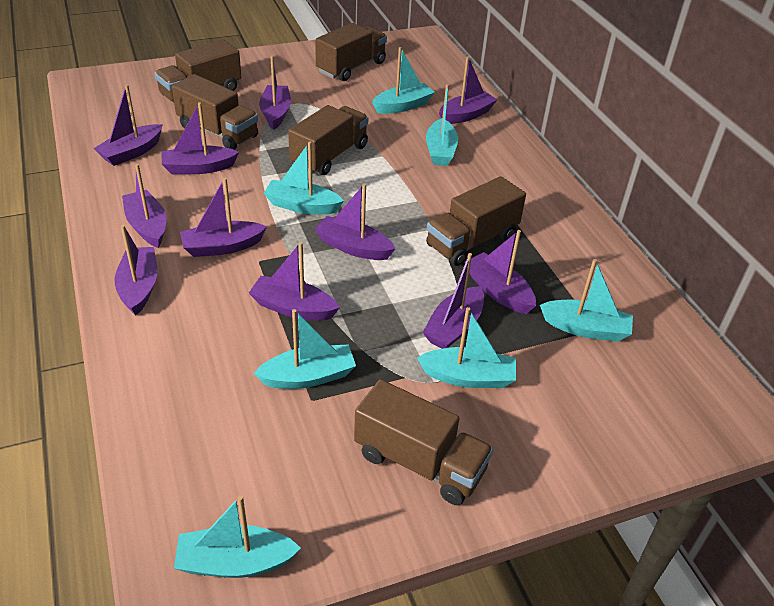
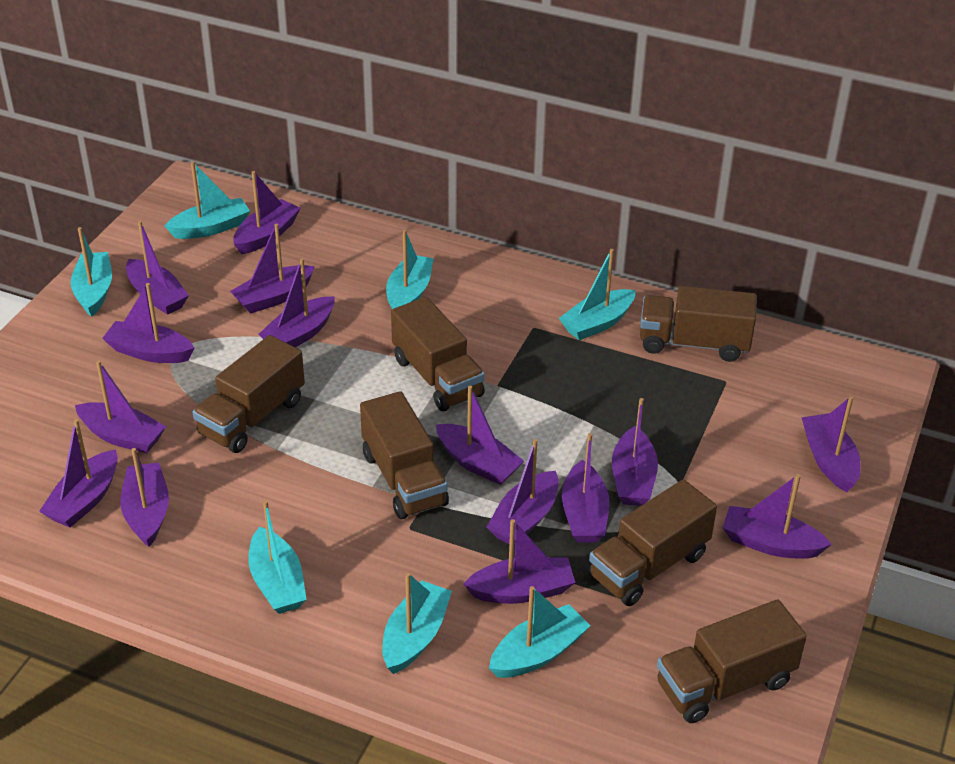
purple boat: 11 -> 15

